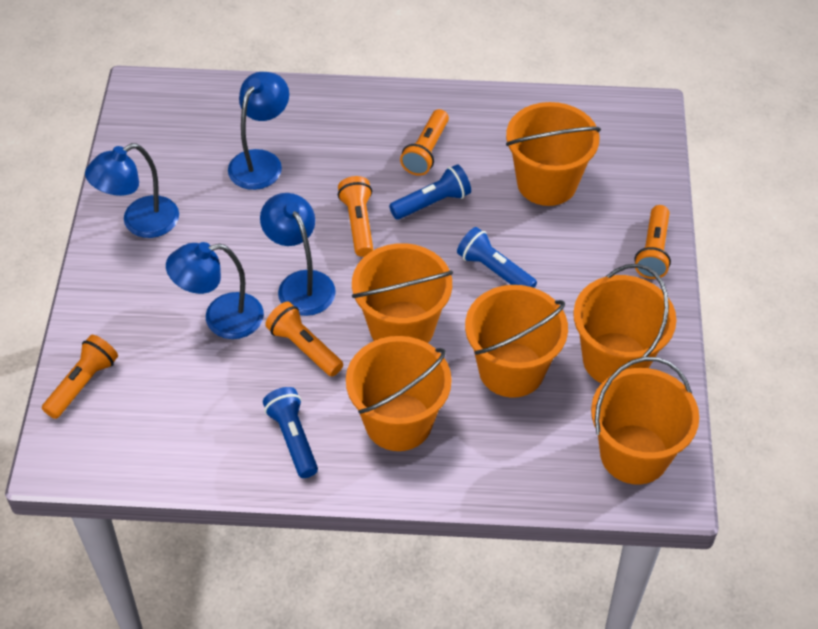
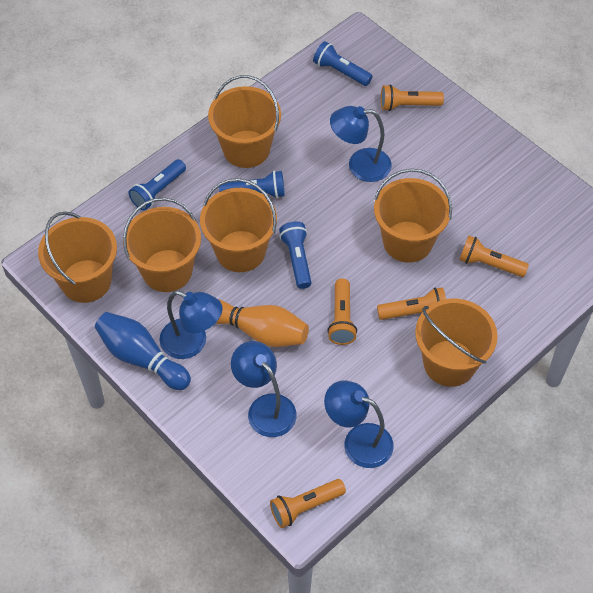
blue bowling pin: 0 -> 1
blue flashlight: 3 -> 4
orange bowling pin: 0 -> 1

